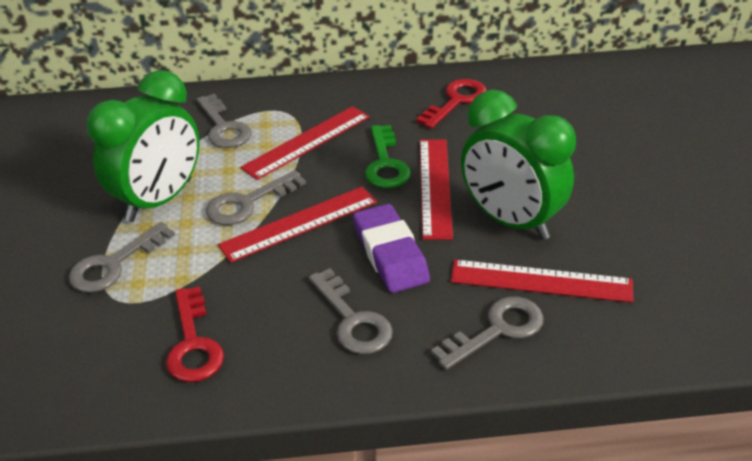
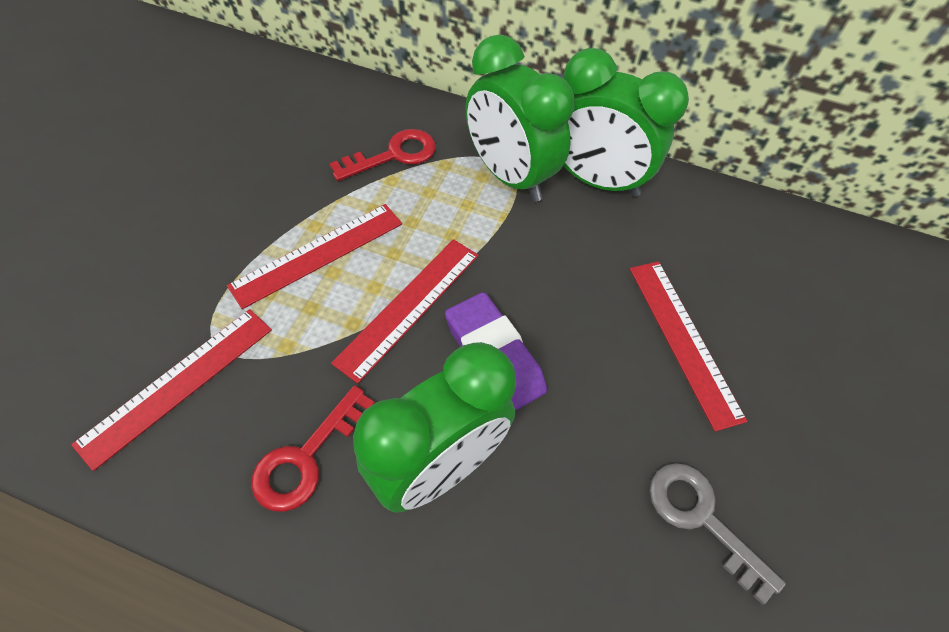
green clock: 2 -> 3
green key: 1 -> 0
grey key: 5 -> 1

